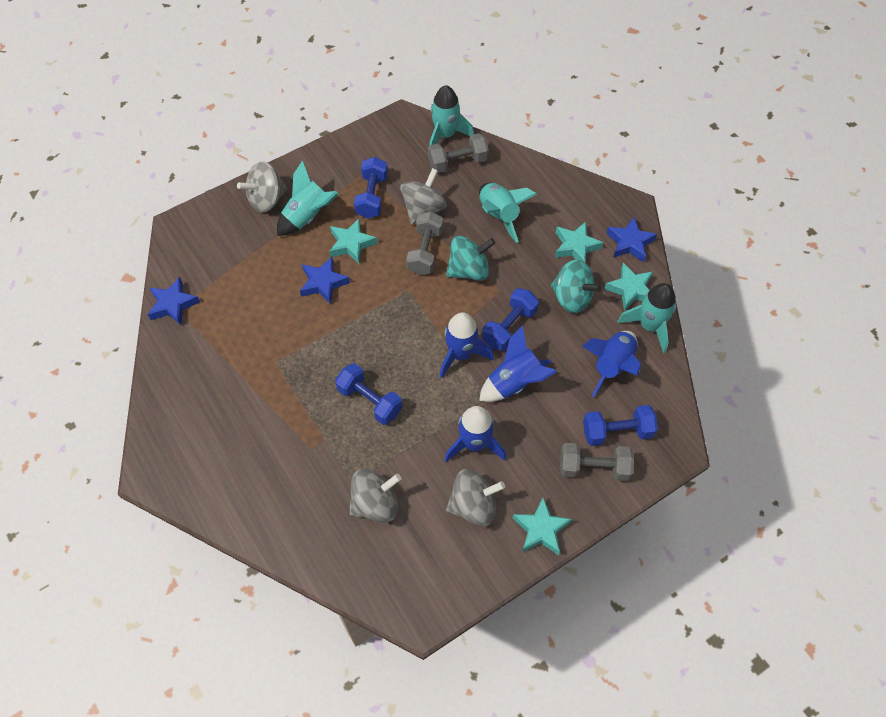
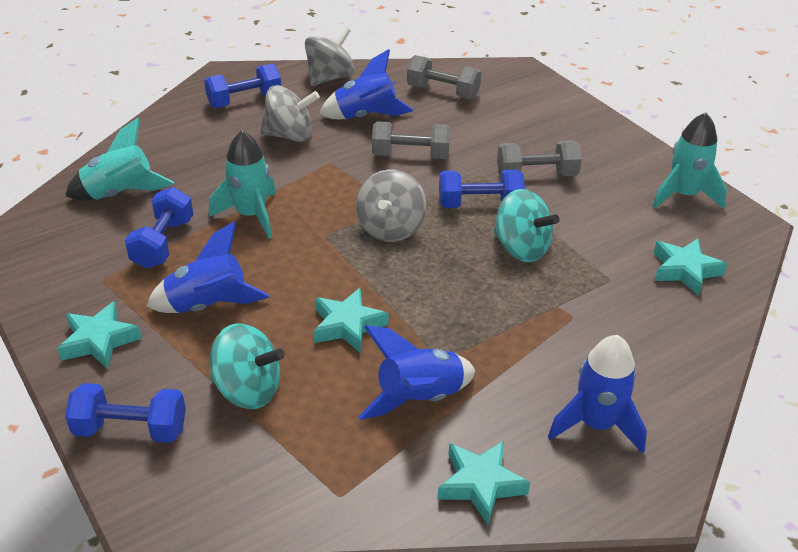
blue star: 3 -> 0
grey spinning top: 4 -> 3
turquoise rocket: 4 -> 3

